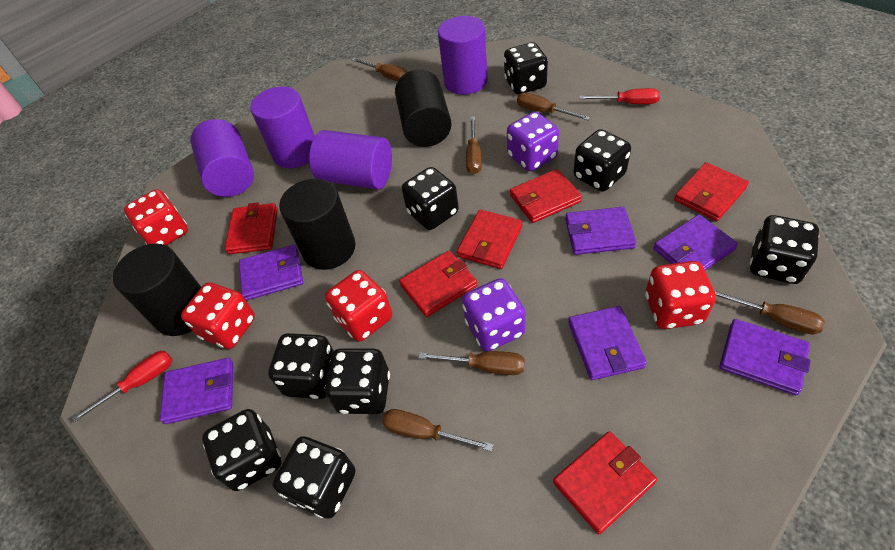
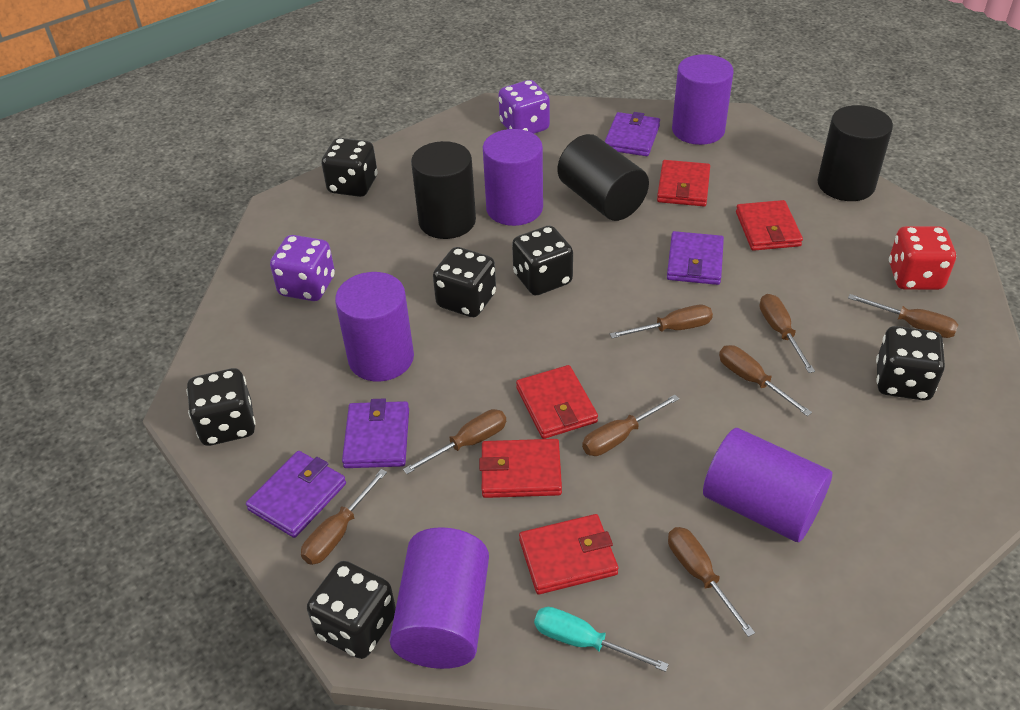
black dice: 8 -> 6
brown screwdriver: 6 -> 8
purple cylinder: 4 -> 5
purple wallet: 6 -> 4
red dice: 4 -> 1
red screwdriver: 2 -> 0
red wallet: 6 -> 5
turquoise screwdriver: 0 -> 1

